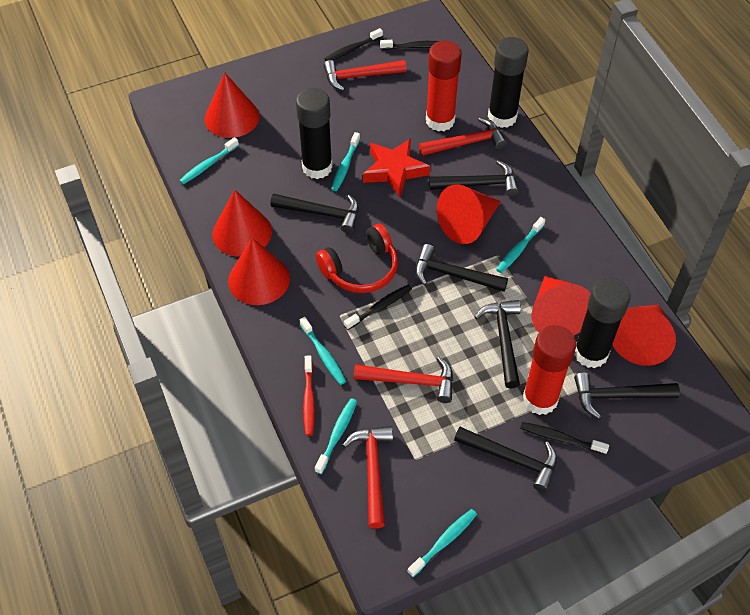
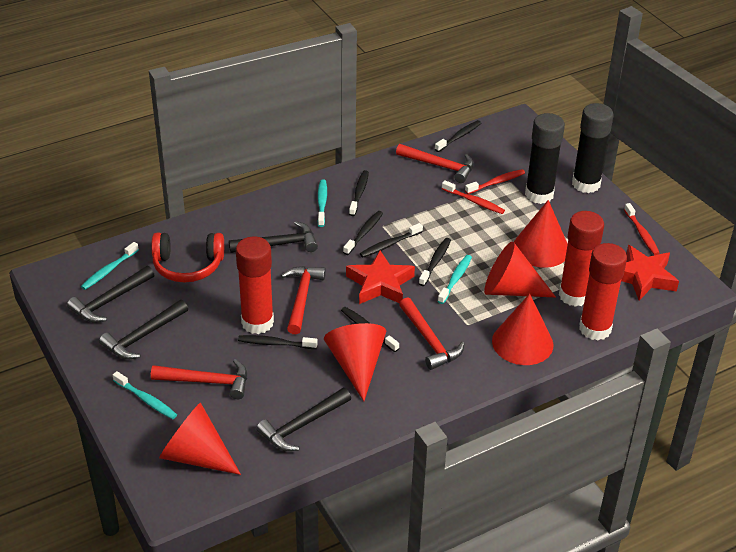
black glue stick: 3 -> 2
black hammer: 6 -> 4
black toothbrush: 4 -> 7
red cone: 6 -> 5
red glue stick: 2 -> 3
red star: 1 -> 2
red toothbrush: 1 -> 3
turquoise toothbrush: 6 -> 4

